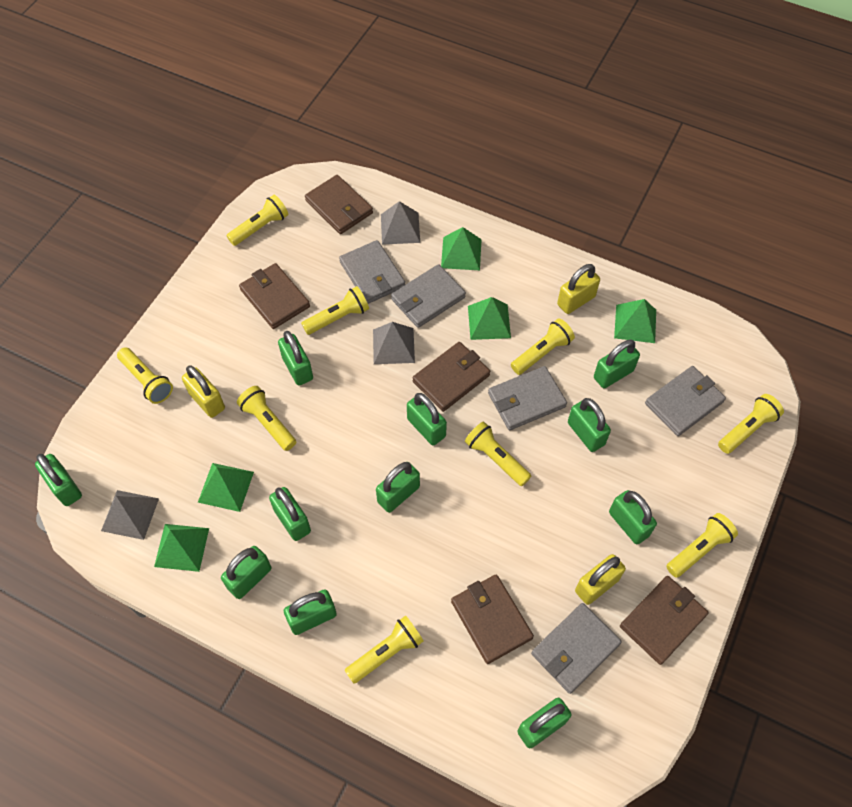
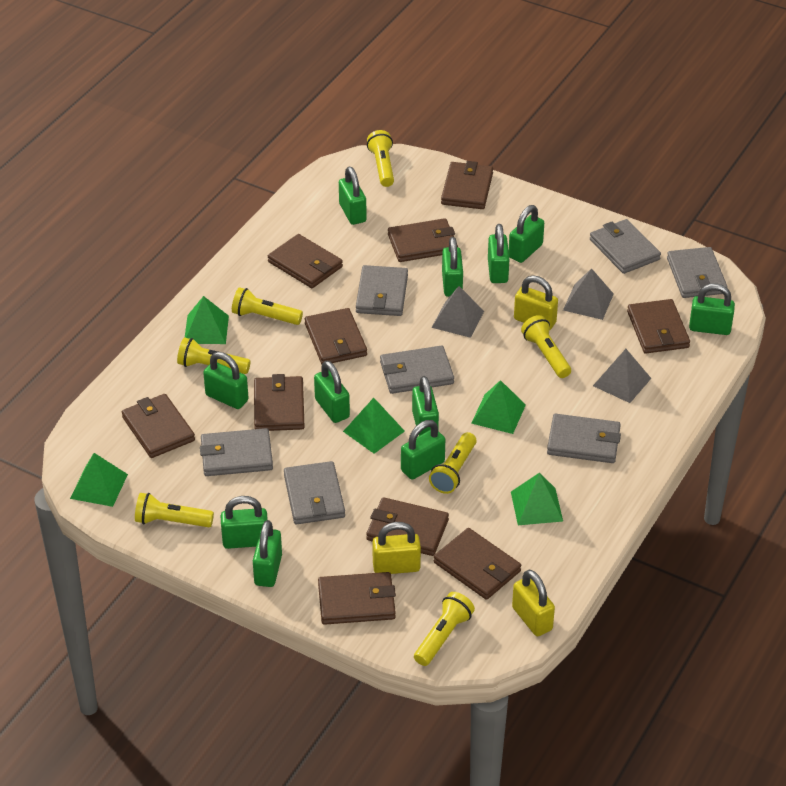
brown wallet: 5 -> 10
grey wallet: 5 -> 7
yellow flashlight: 9 -> 7

